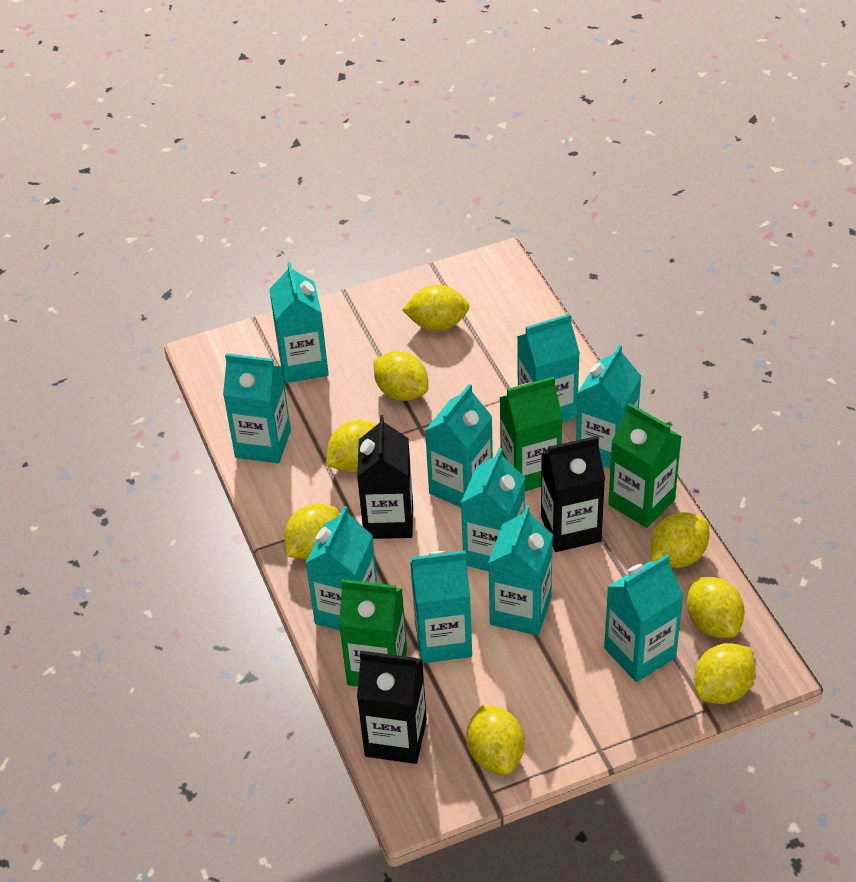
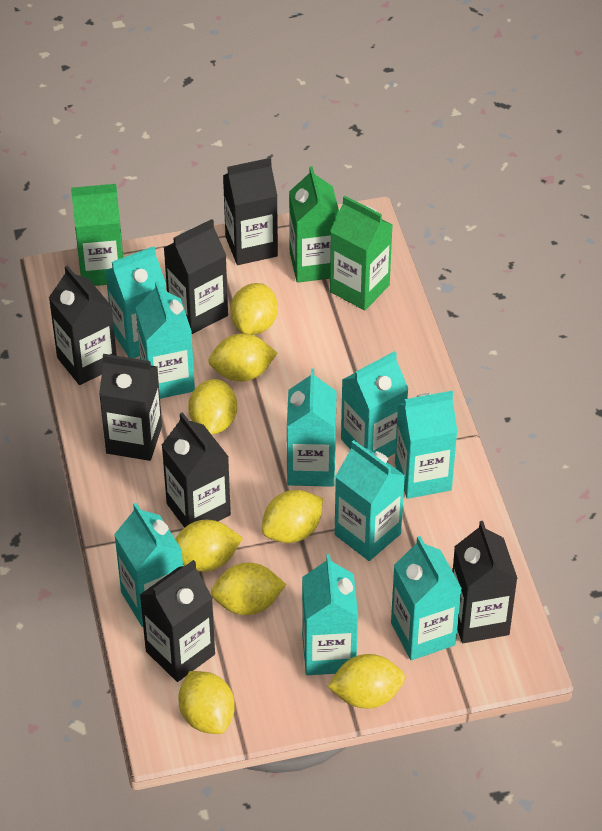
black carton: 3 -> 7
turquoise carton: 10 -> 9

